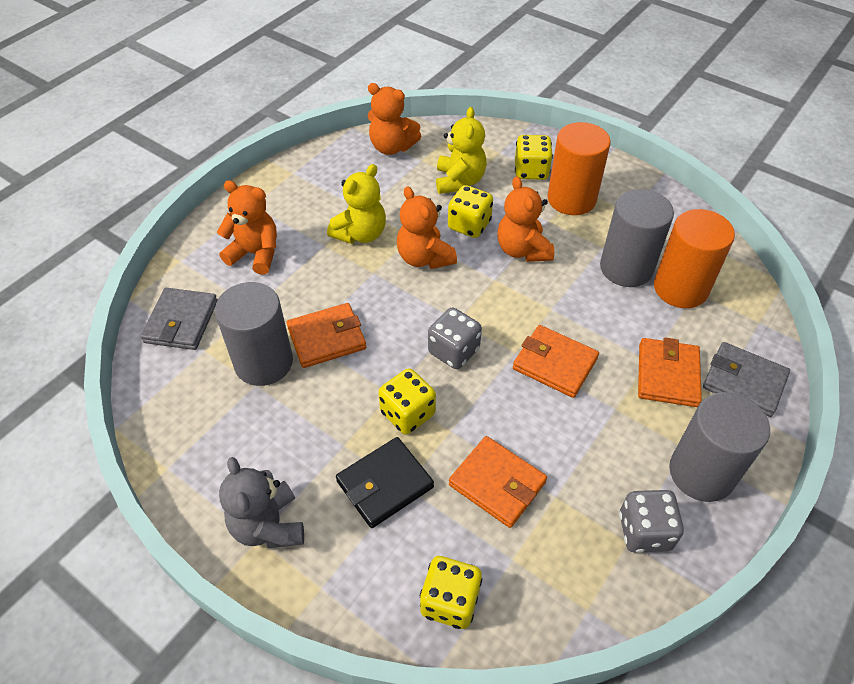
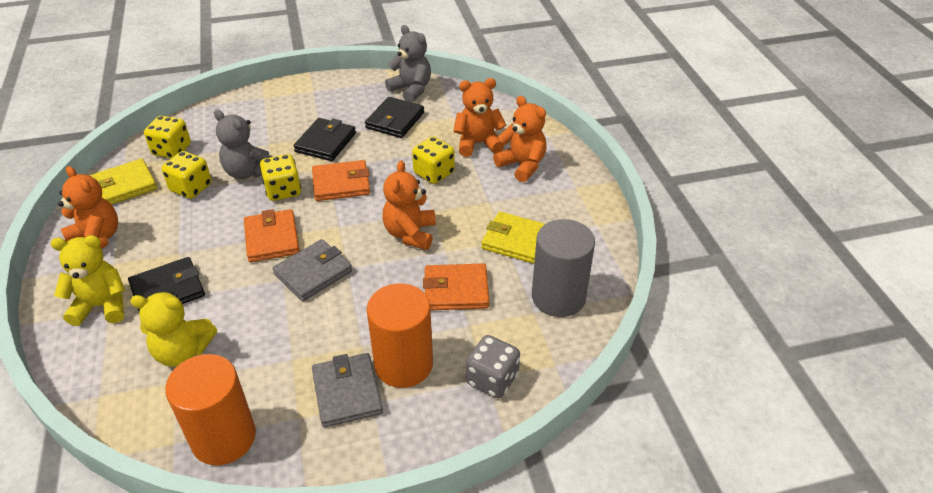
black wallet: 1 -> 3
grey cylinder: 3 -> 1
grey dice: 2 -> 1
grey teddy bear: 1 -> 2
orange wallet: 4 -> 3
yellow wallet: 0 -> 2

